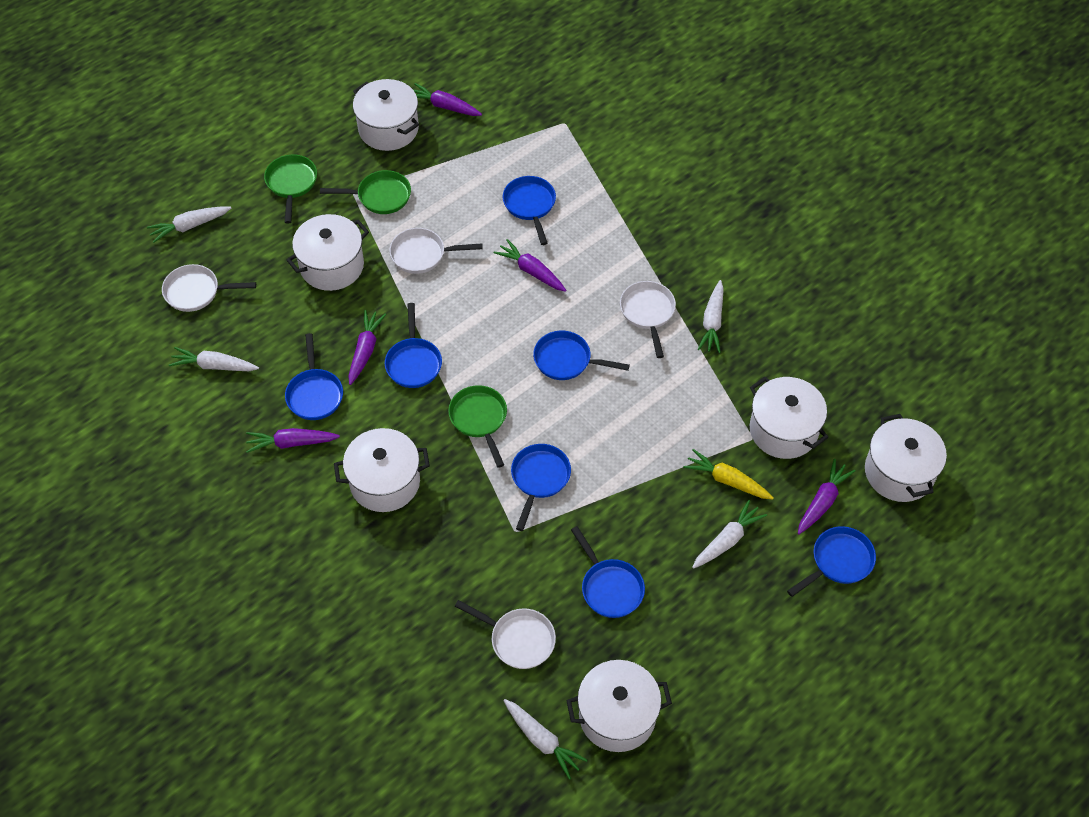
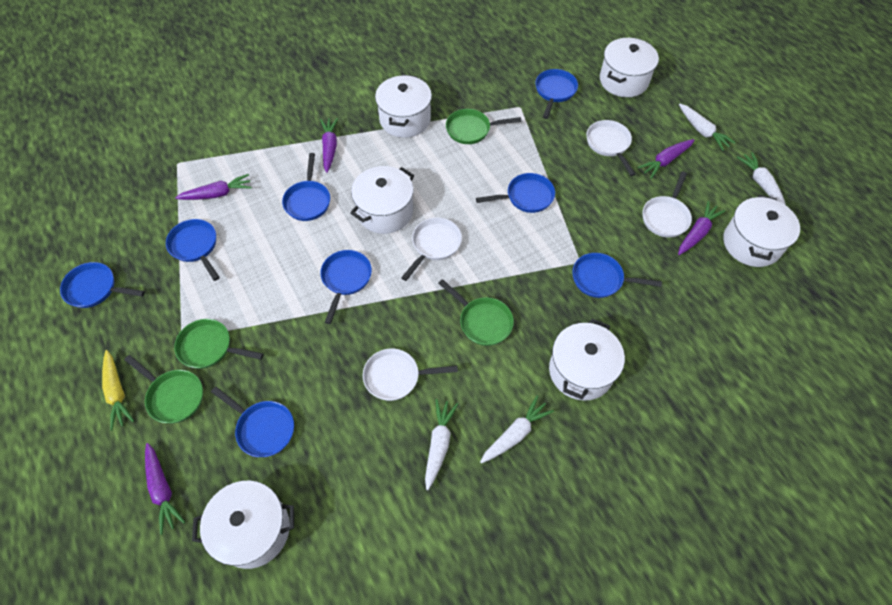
blue pan: 7 -> 8
green pan: 3 -> 4
white carrot: 5 -> 4

